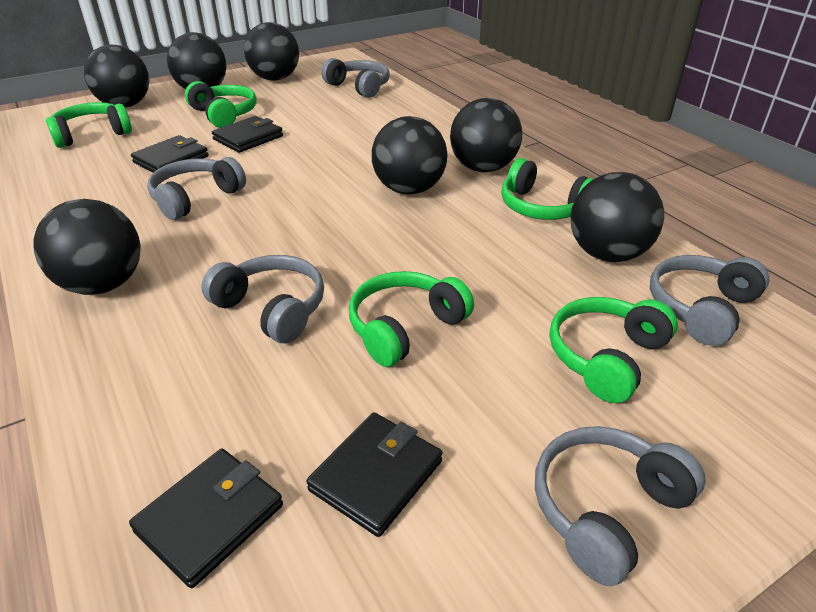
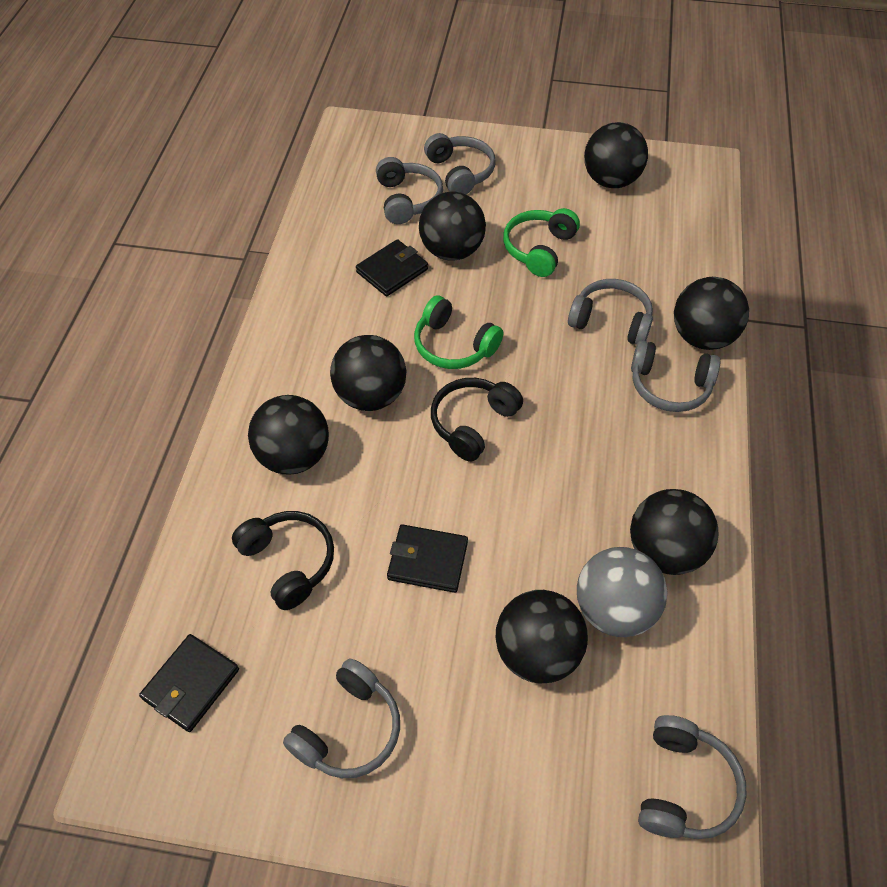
black headphones: 0 -> 2
black wallet: 4 -> 3
green headphones: 5 -> 2
grey ball: 0 -> 1
grey headphones: 5 -> 6

